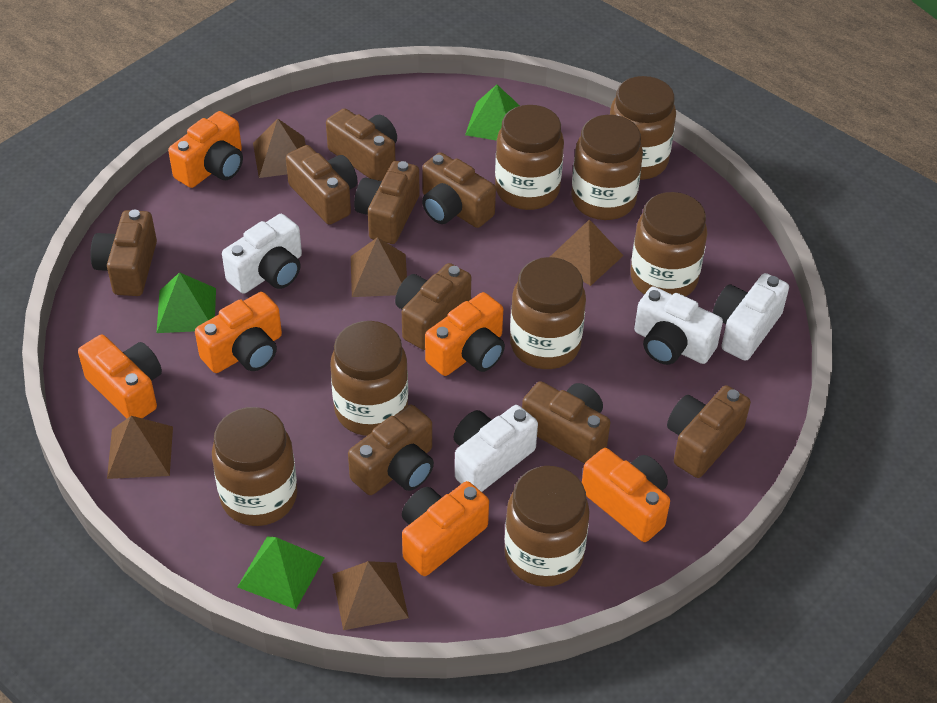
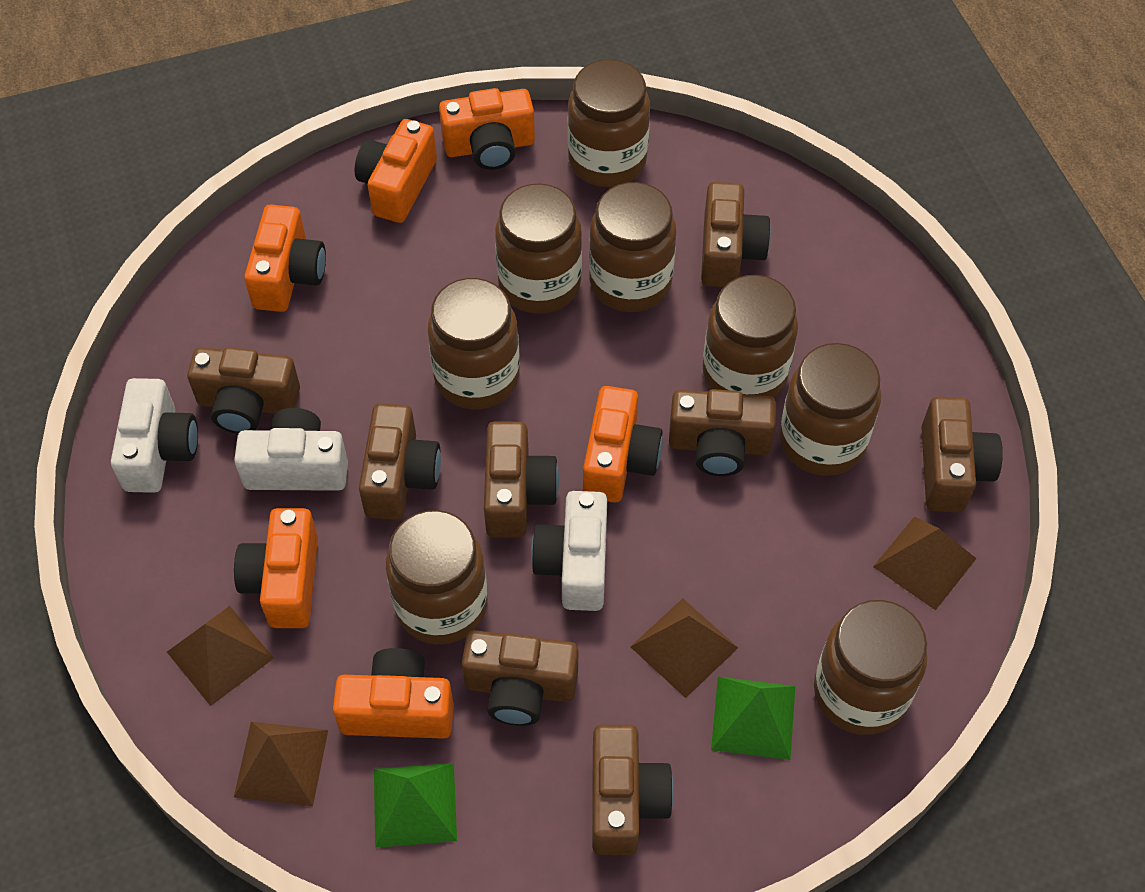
brown camera: 9 -> 8
brown pyramid: 5 -> 4
green pyramid: 3 -> 2
white camera: 4 -> 3

